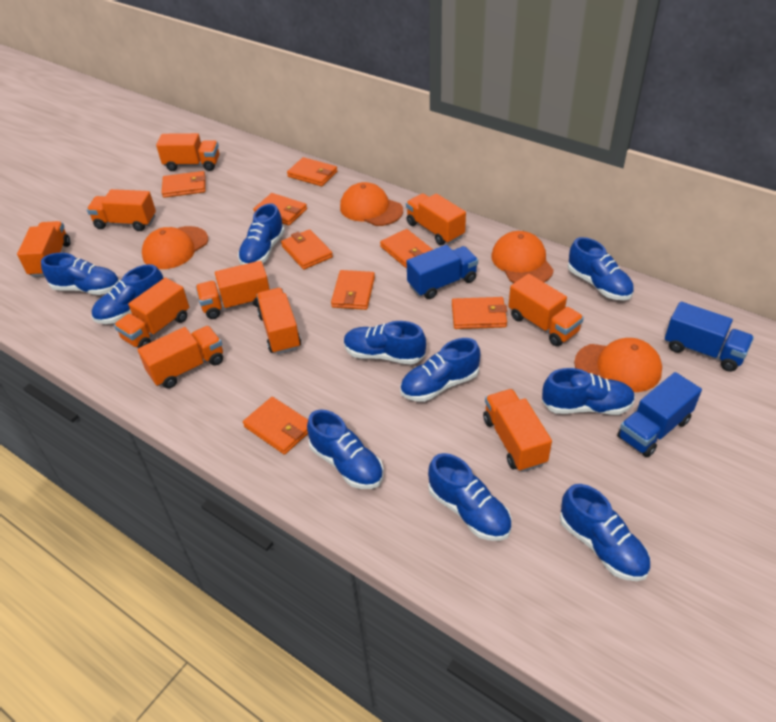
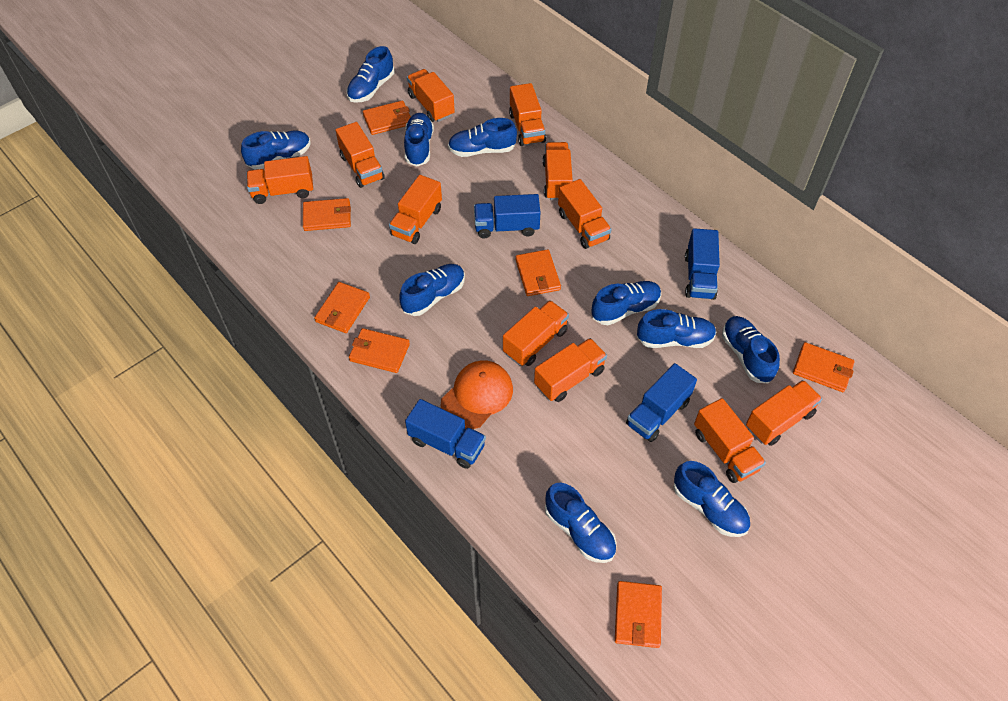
blue truck: 3 -> 4
orange cap: 4 -> 1
orange truck: 10 -> 11
orange wallet: 8 -> 7

